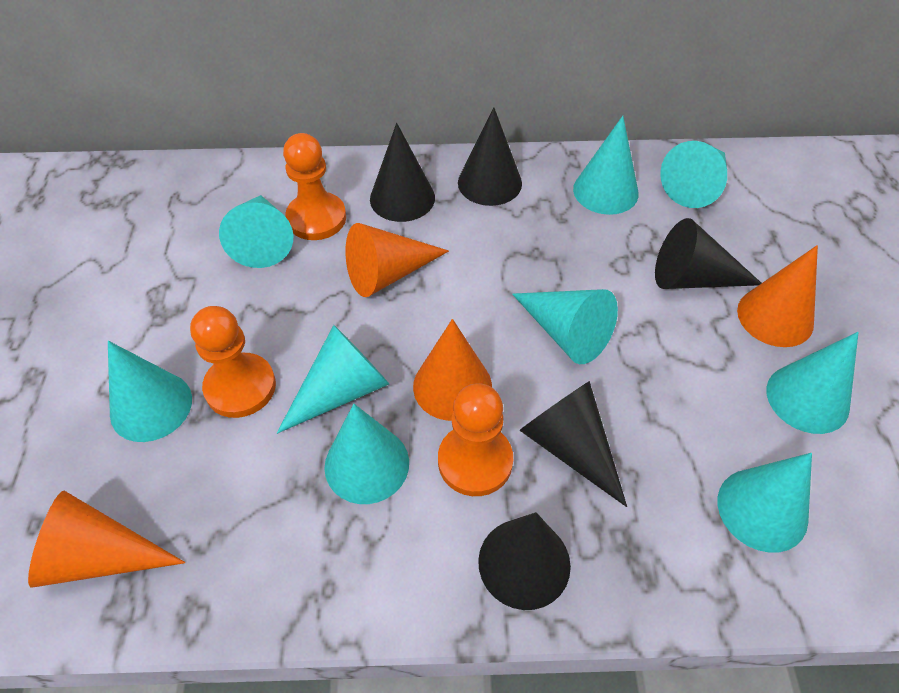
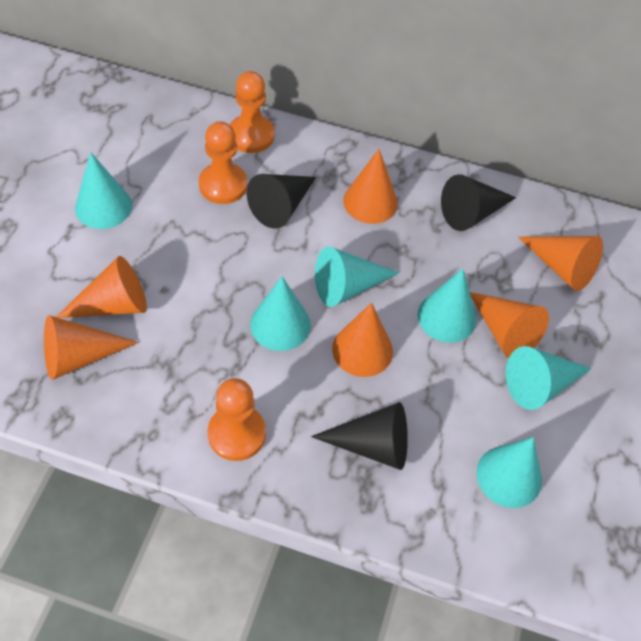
black cone: 5 -> 3
orange cone: 4 -> 6
turquoise cone: 9 -> 6

